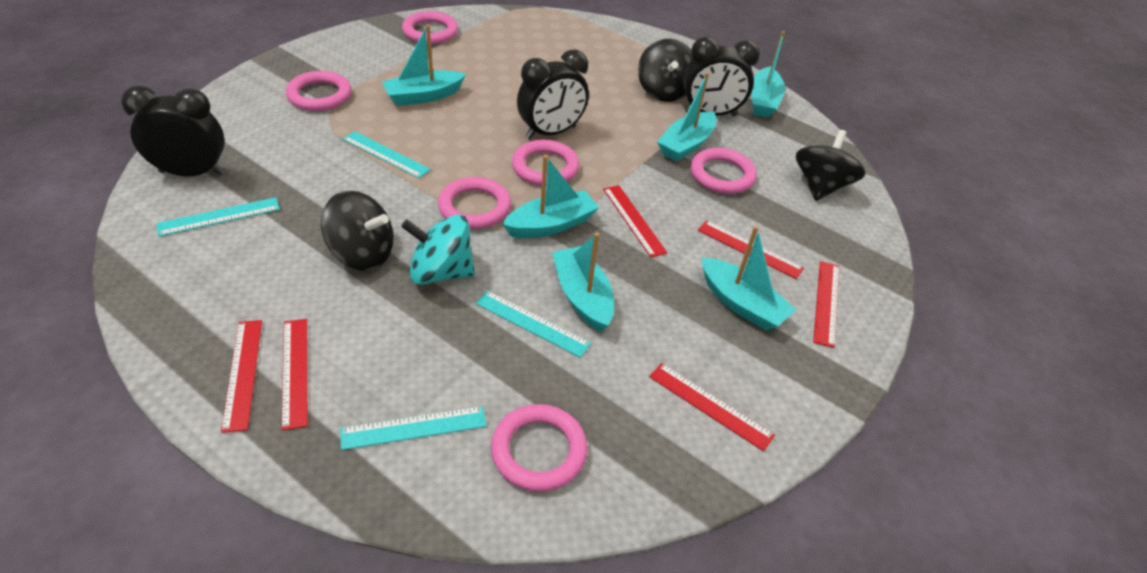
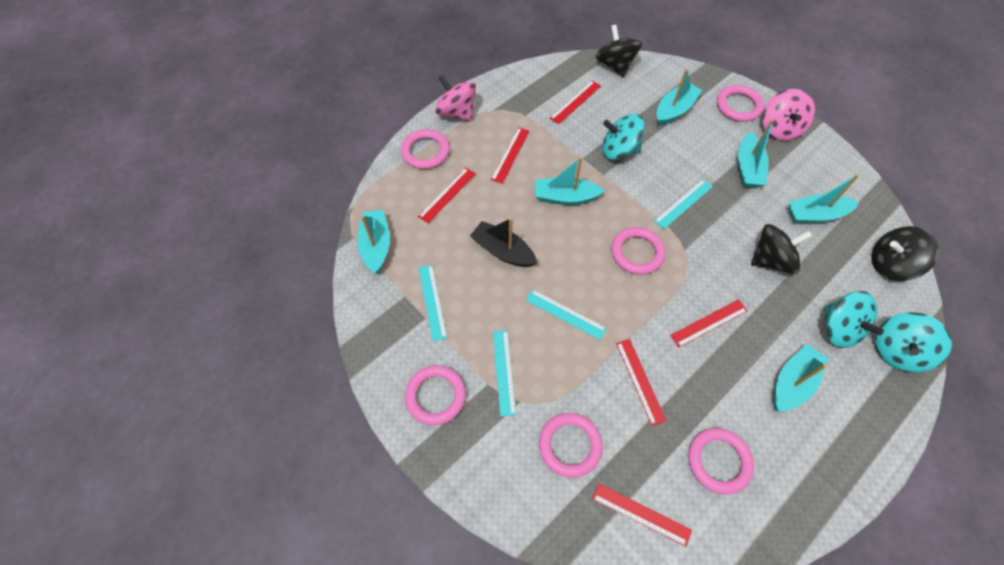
black boat: 0 -> 1
black clock: 3 -> 0
pink spinning top: 0 -> 2
turquoise spinning top: 1 -> 3

